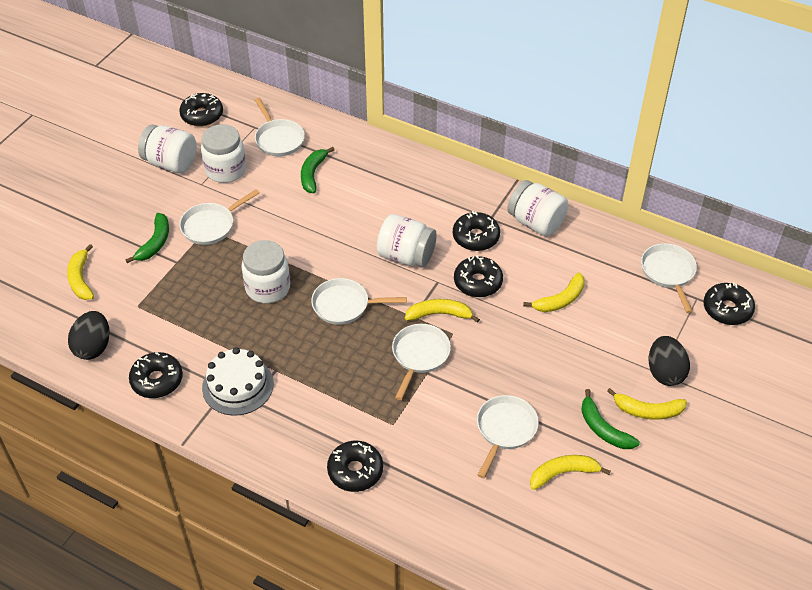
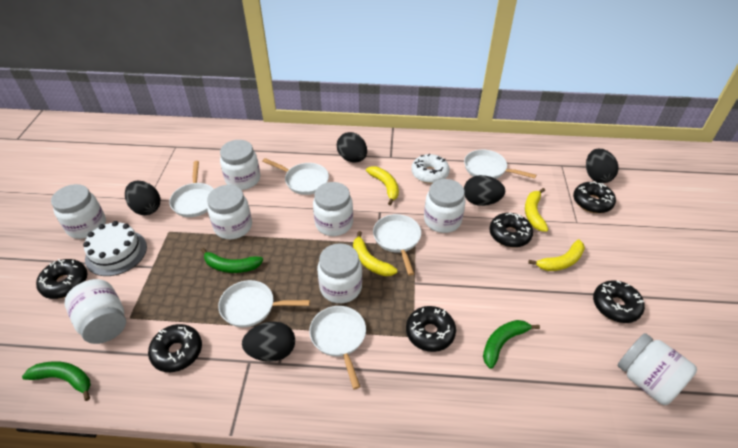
black egg: 2 -> 5
white donut: 0 -> 1
white jar: 5 -> 8
yellow banana: 5 -> 4

